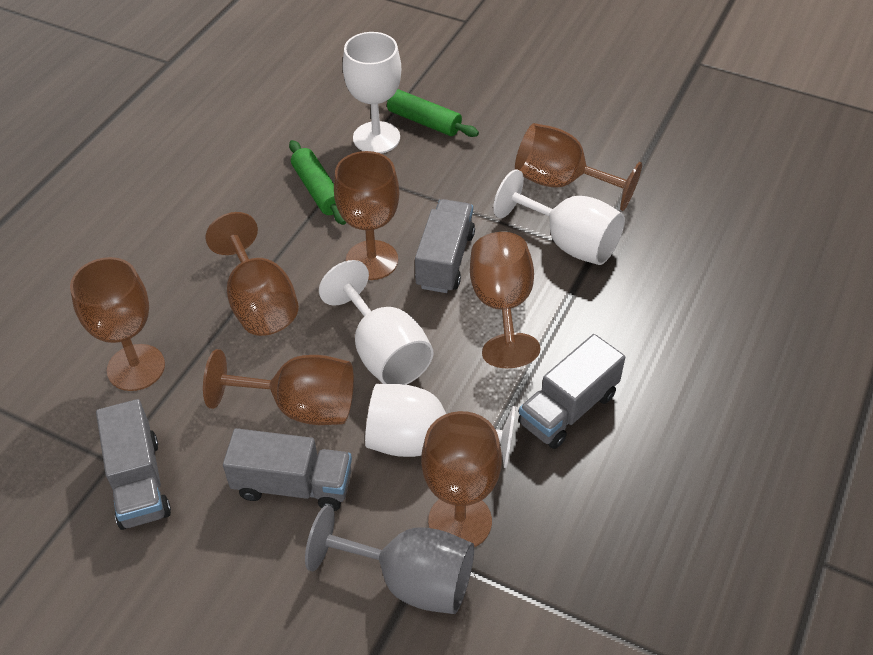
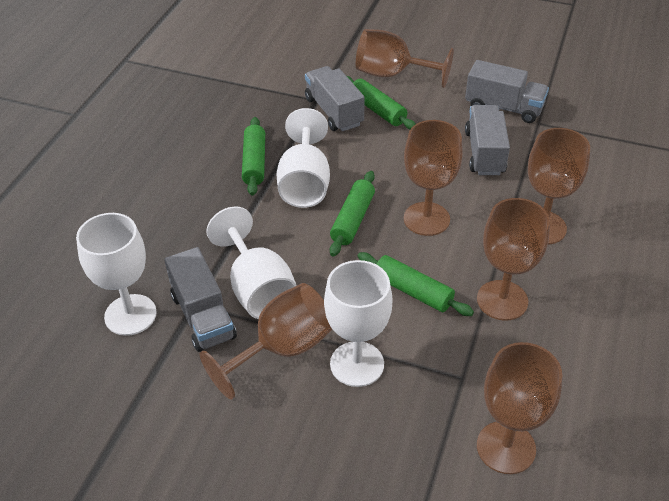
brown goblet: 7 -> 6
green rolling pin: 2 -> 4
grey goblet: 1 -> 0

